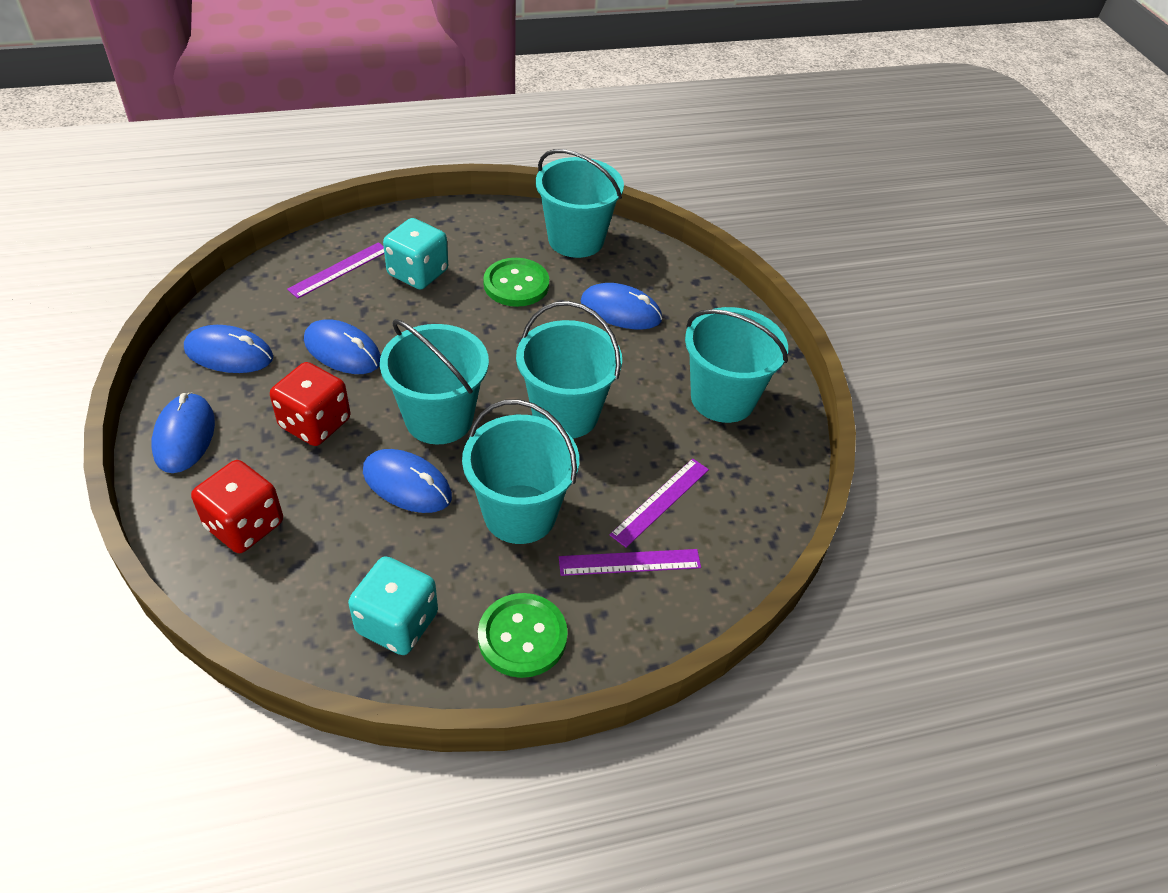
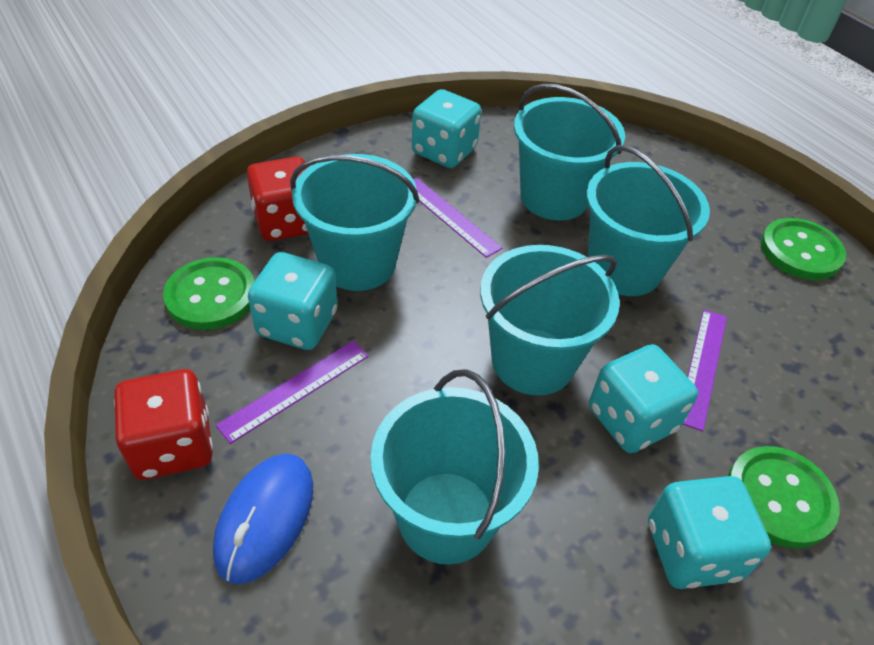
blue mouse: 5 -> 1
green button: 2 -> 3
turquoise dice: 2 -> 4

